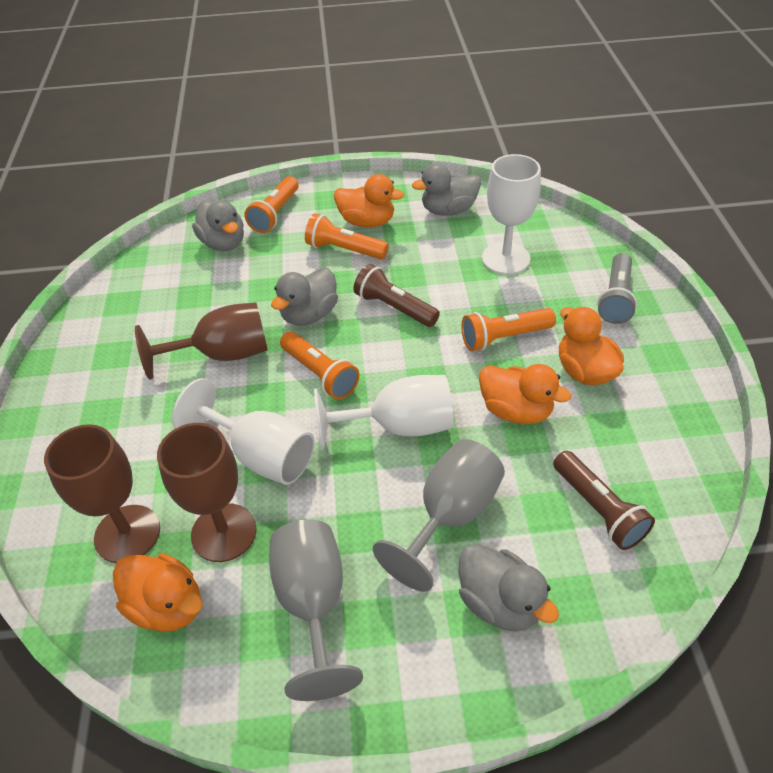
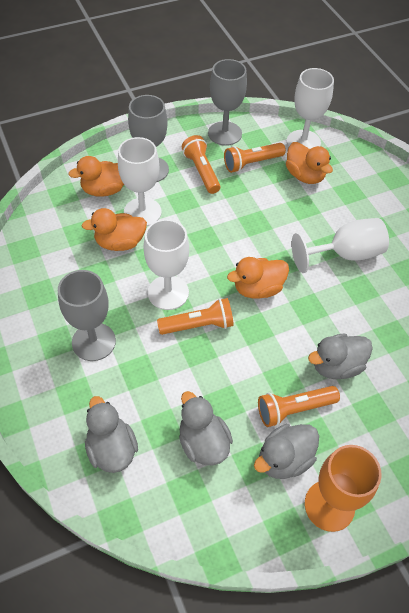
brown flashlight: 2 -> 0
brown goblet: 3 -> 0
grey flashlight: 1 -> 0
grey goblet: 2 -> 3
orange goblet: 0 -> 1
white goblet: 3 -> 4

